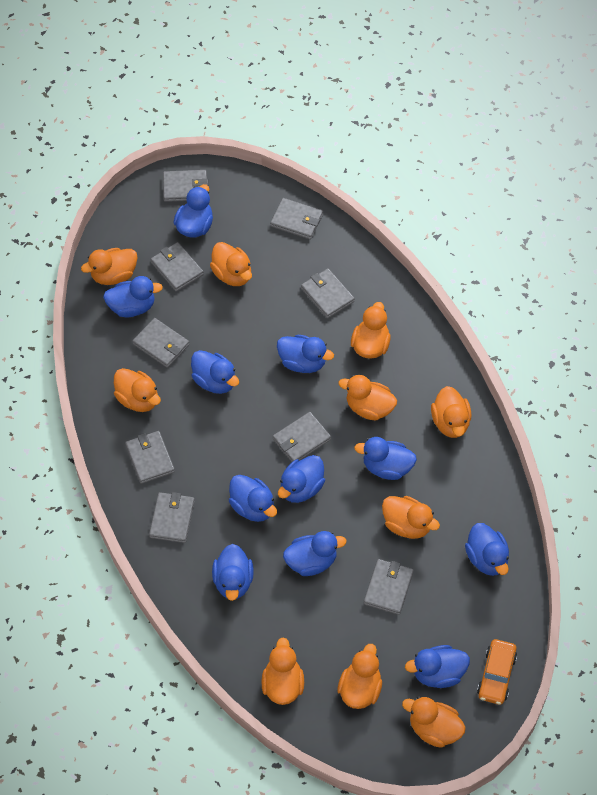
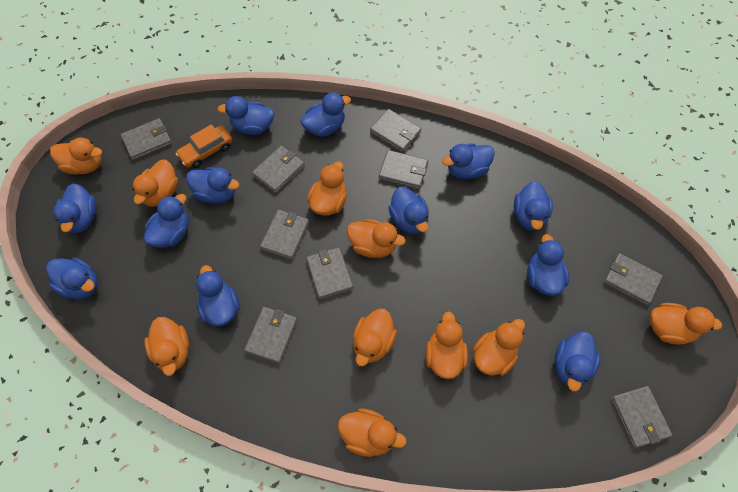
blue duck: 11 -> 12

